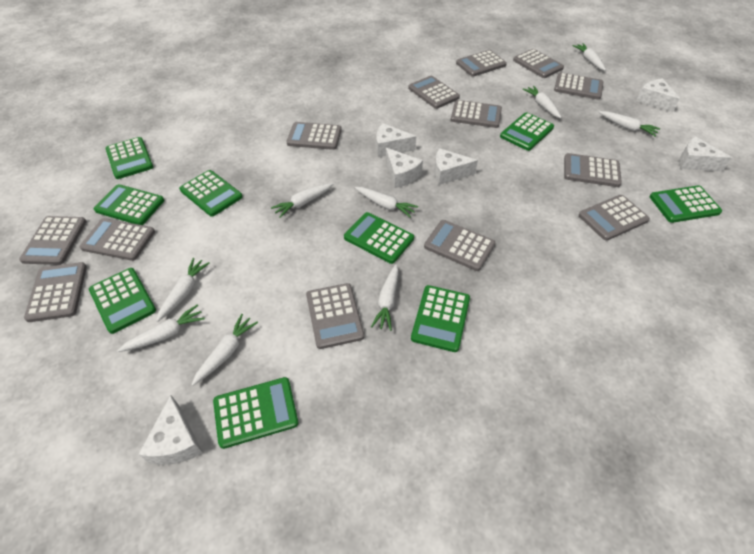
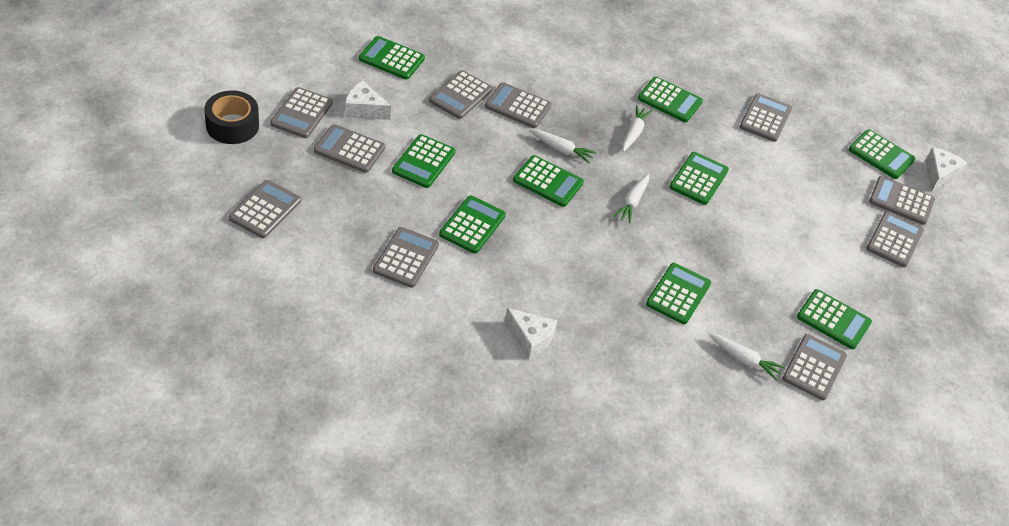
black tape: 0 -> 1
grey calculator: 13 -> 10
white carrot: 9 -> 4
white cheese: 6 -> 3

